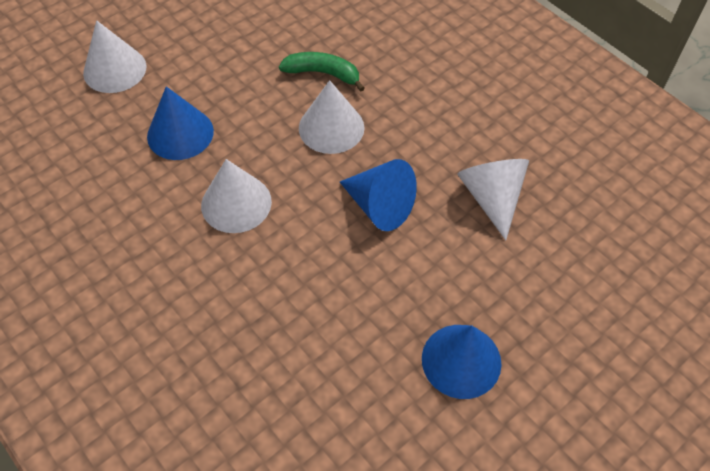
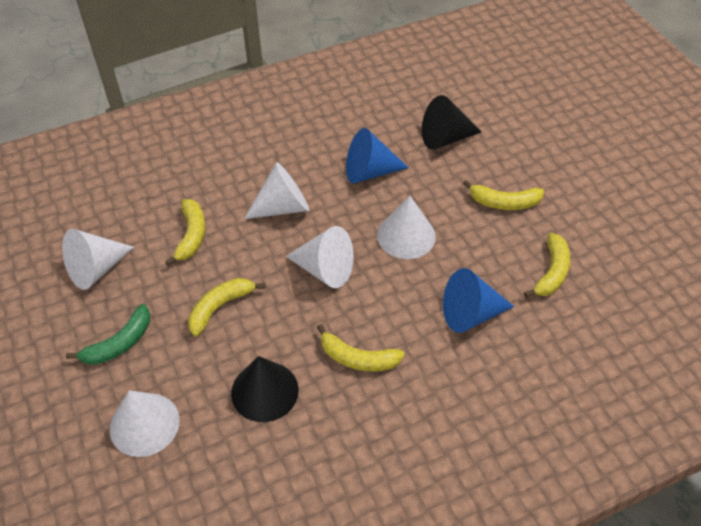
black cone: 0 -> 2
blue cone: 3 -> 2
white cone: 4 -> 5
yellow banana: 0 -> 5

